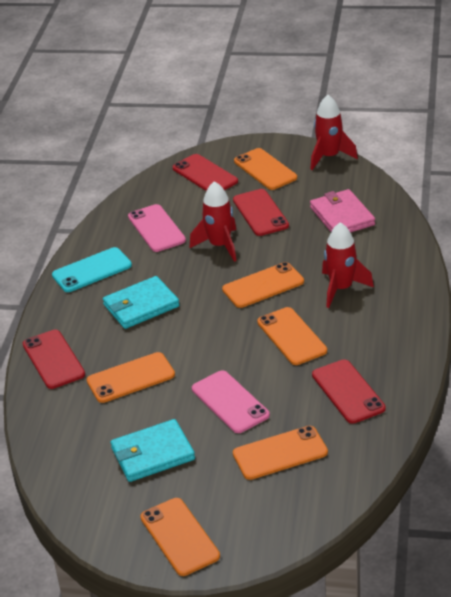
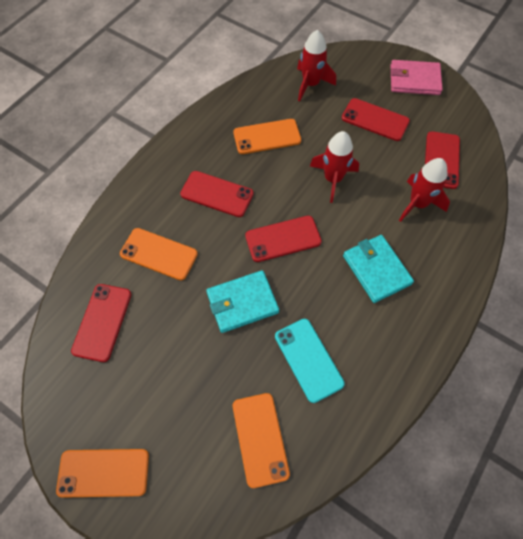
orange phone: 6 -> 4
pink phone: 2 -> 0
red phone: 4 -> 5

